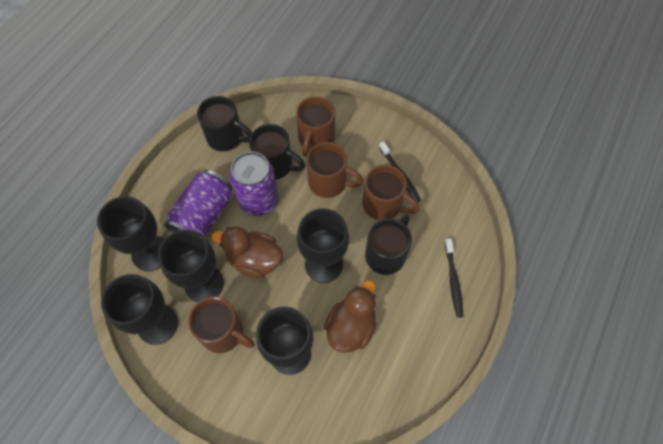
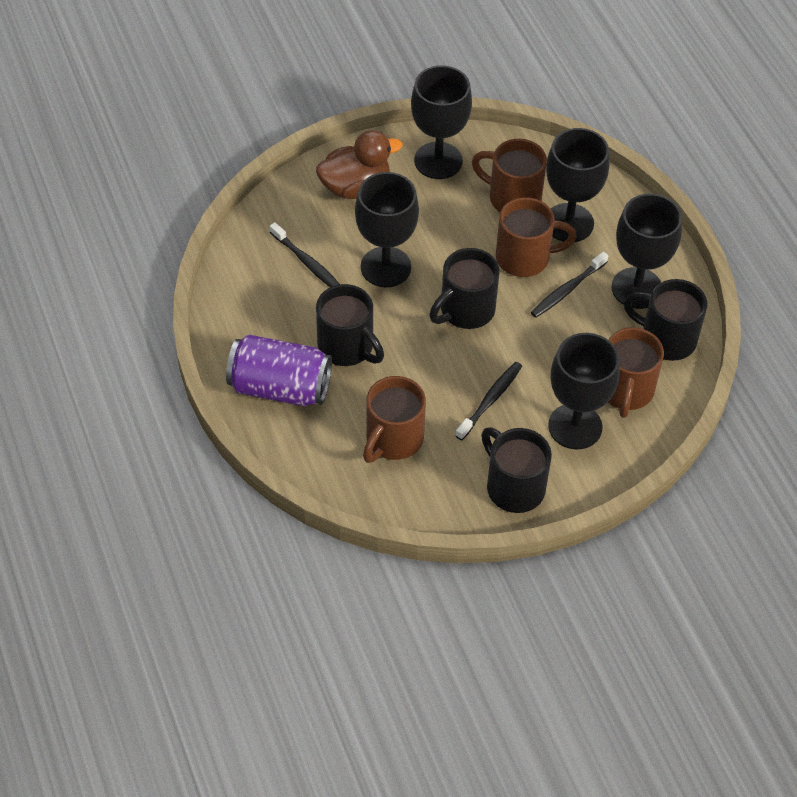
black mug: 3 -> 4
black toothbrush: 2 -> 3
brown duck: 2 -> 1
purple can: 2 -> 1

